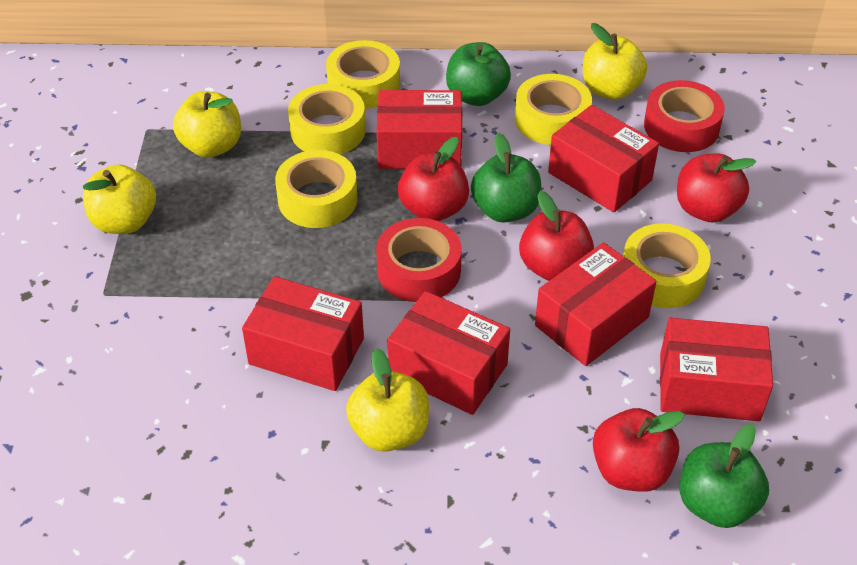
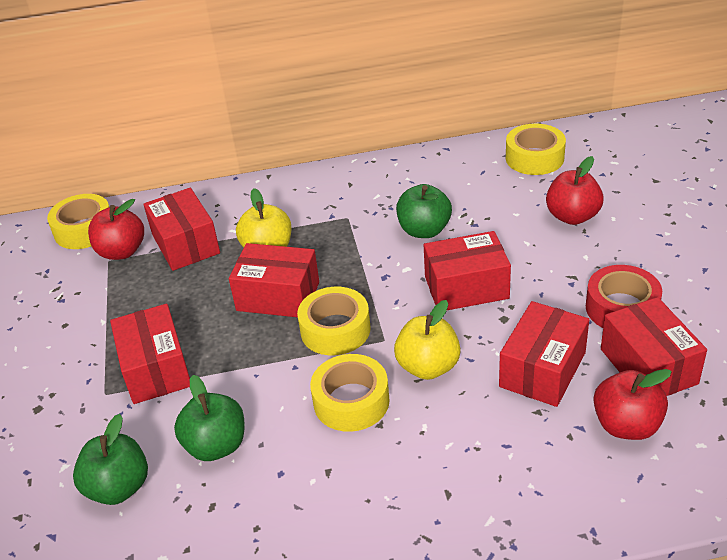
red apple: 4 -> 3
red tape: 2 -> 1
yellow apple: 4 -> 2
yellow tape: 5 -> 4

